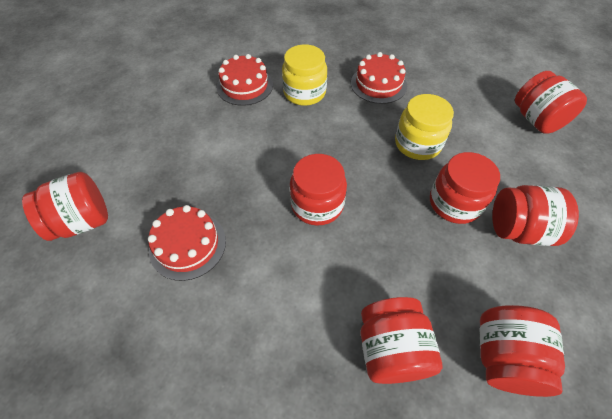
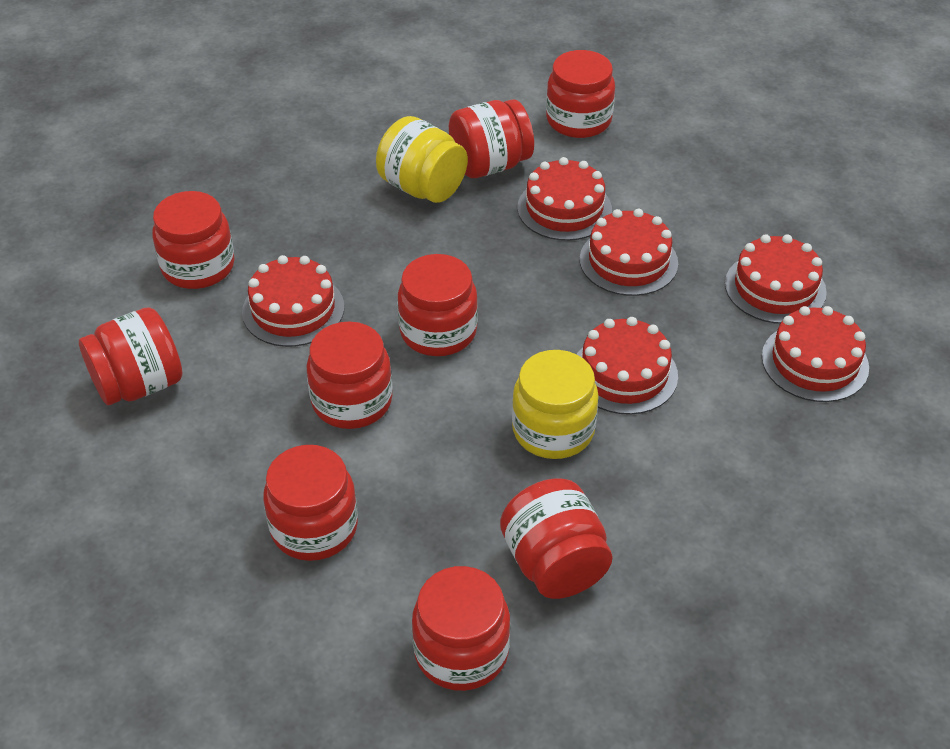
red cake: 3 -> 6
red jar: 7 -> 9

